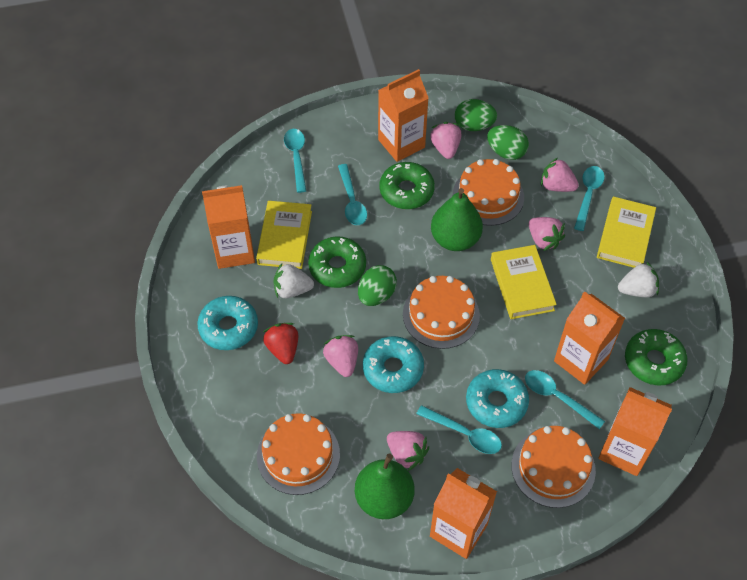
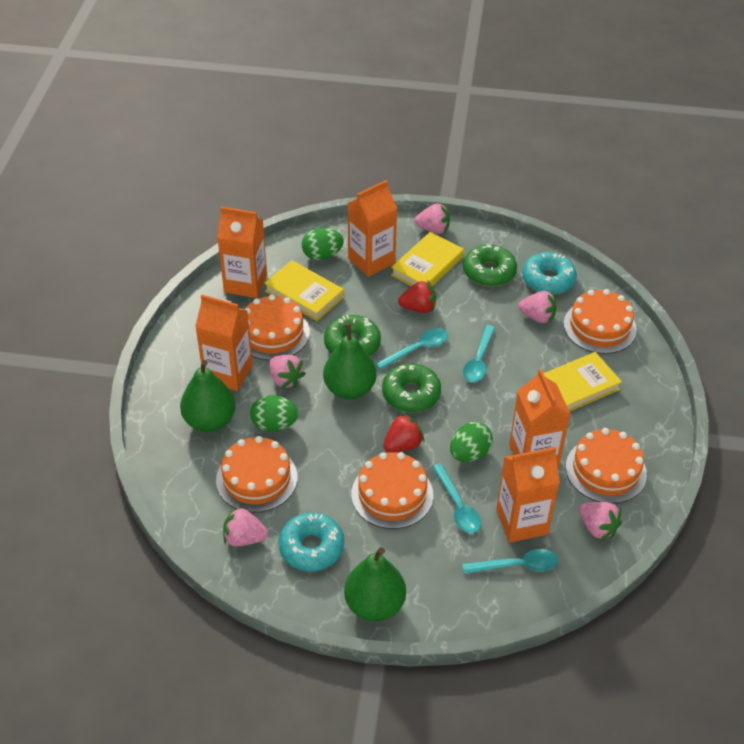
green pear: 2 -> 3
orange cake: 4 -> 5
red strawberry: 1 -> 2
turquoise donut: 3 -> 2
turquoise spoon: 5 -> 4
white strawberry: 2 -> 0

